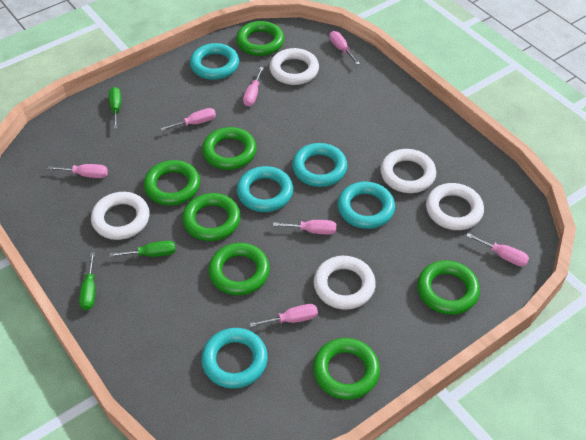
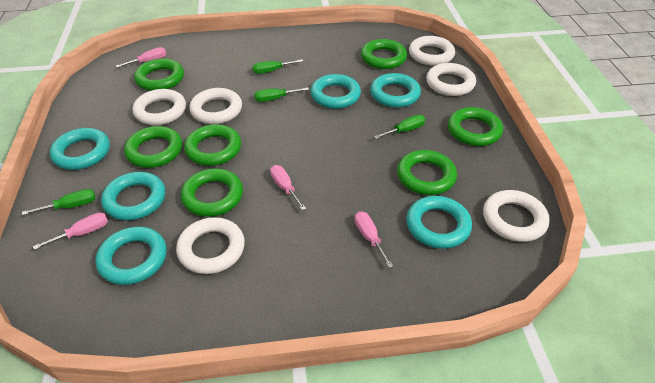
green screwdriver: 3 -> 4
pink screwdriver: 7 -> 4
turquoise ring: 5 -> 6
white ring: 5 -> 6

